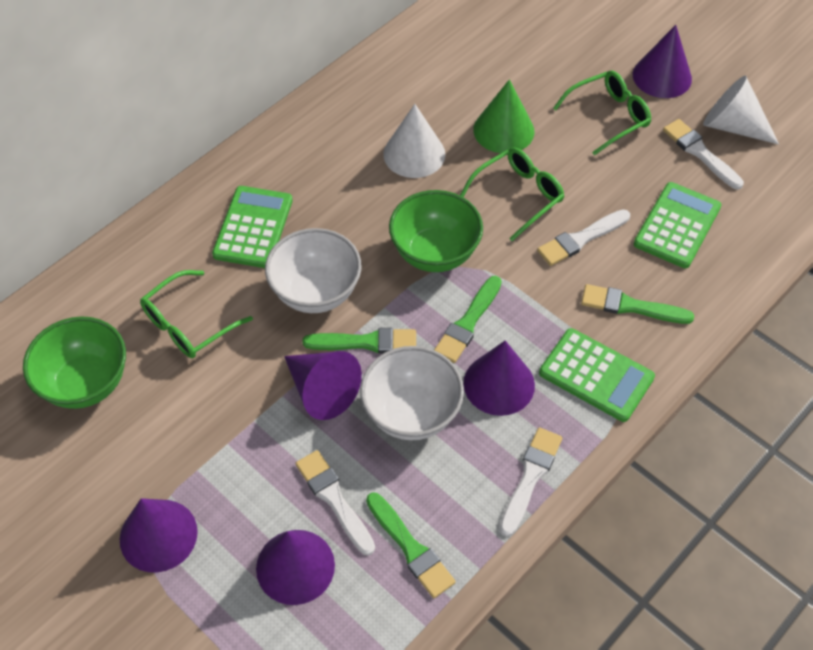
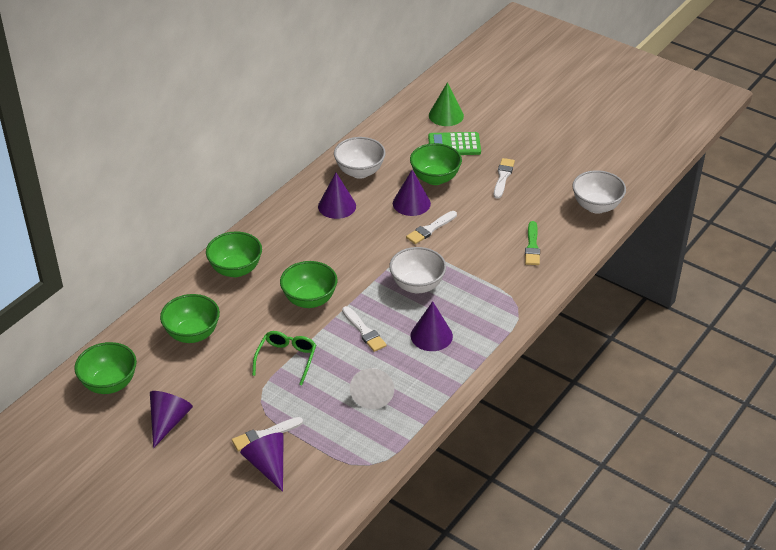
green bowl: 2 -> 5
green brush: 4 -> 1
green calculator: 3 -> 1
green glasses: 3 -> 1
white bowl: 2 -> 3
white cone: 2 -> 1

